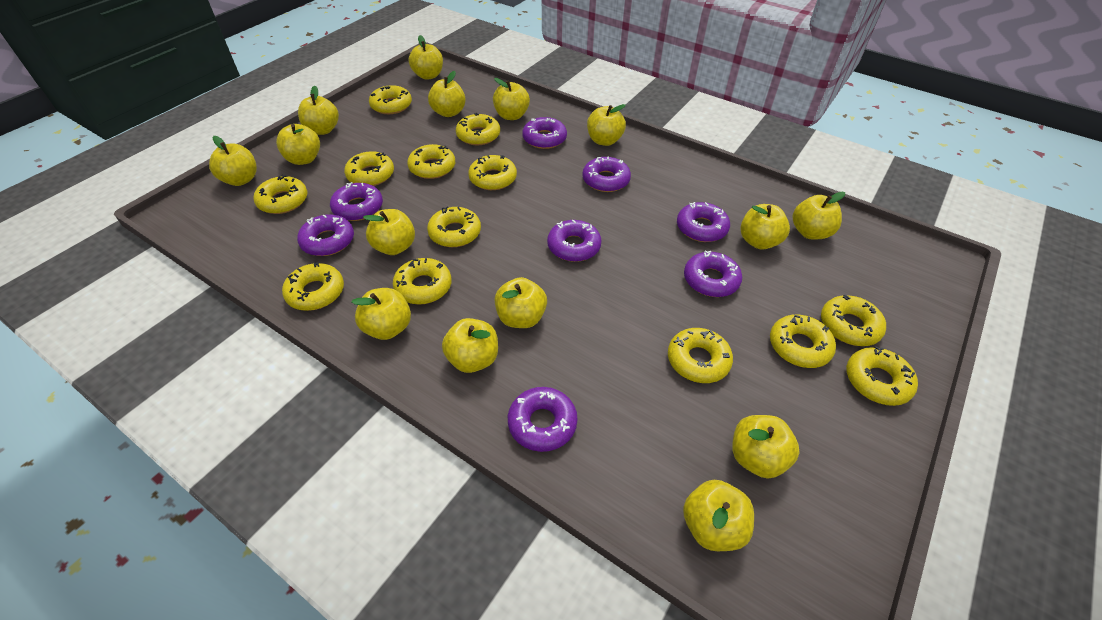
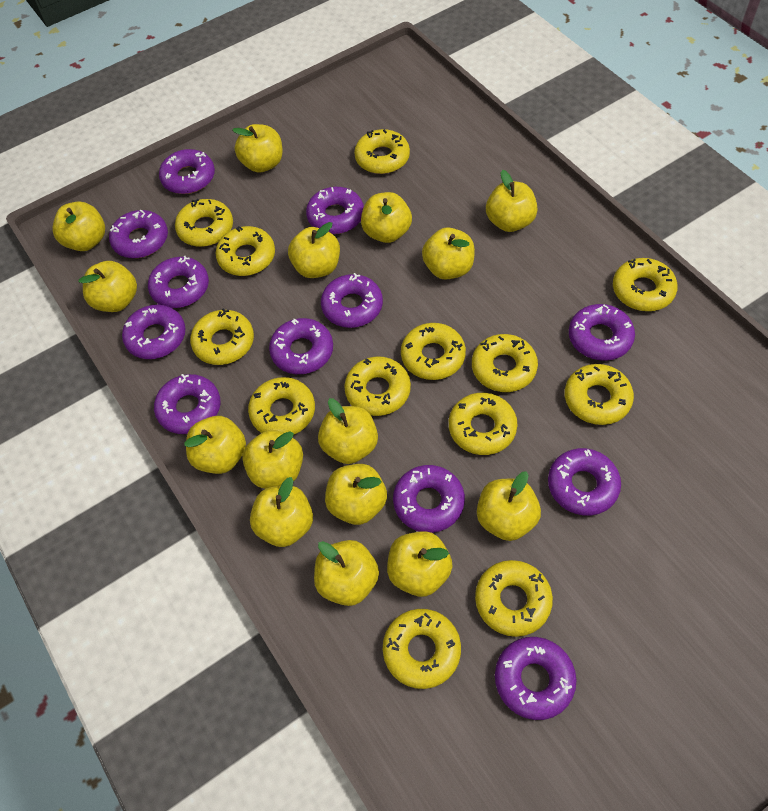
purple donut: 8 -> 12

